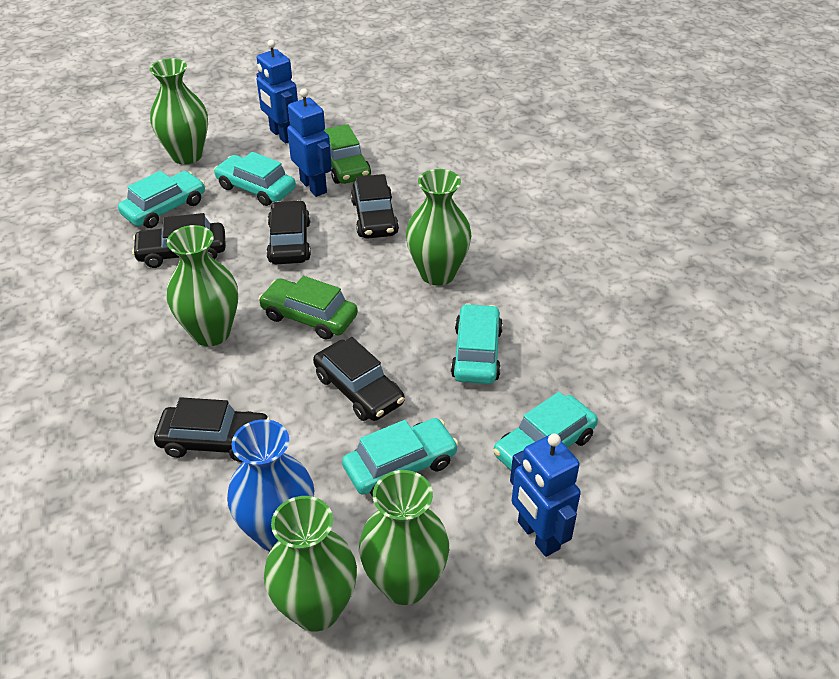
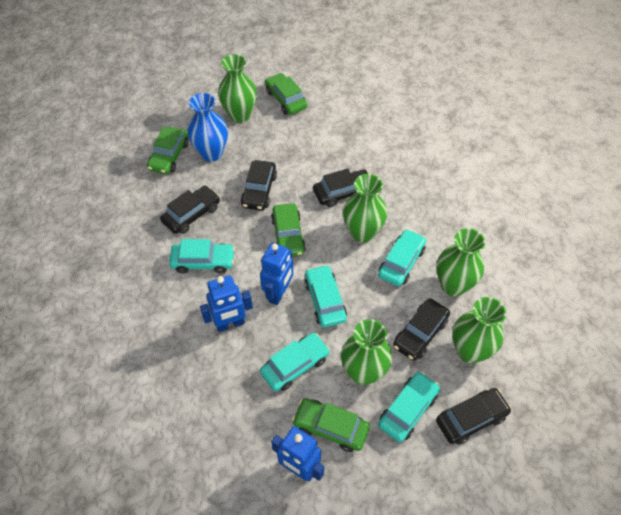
green car: 2 -> 4

